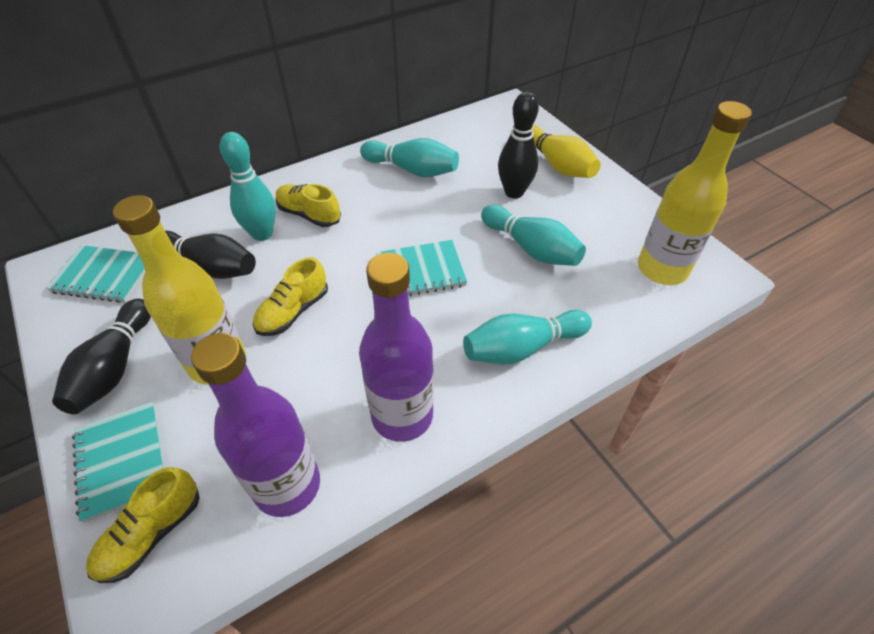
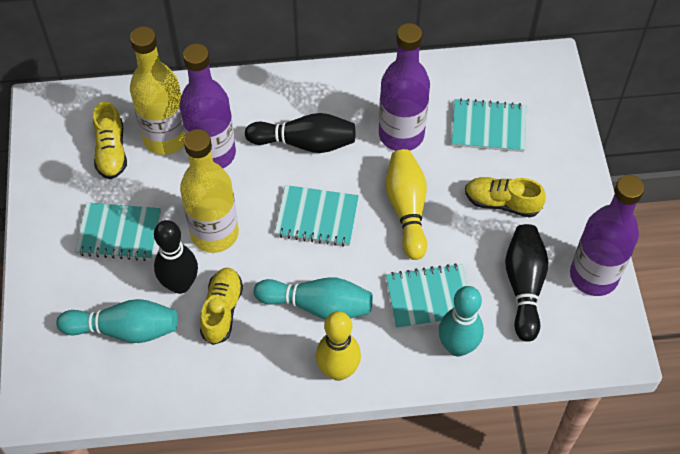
purple bottle: 2 -> 3
turquoise bowling pin: 4 -> 3
turquoise notebook: 3 -> 4
yellow bowling pin: 1 -> 2

